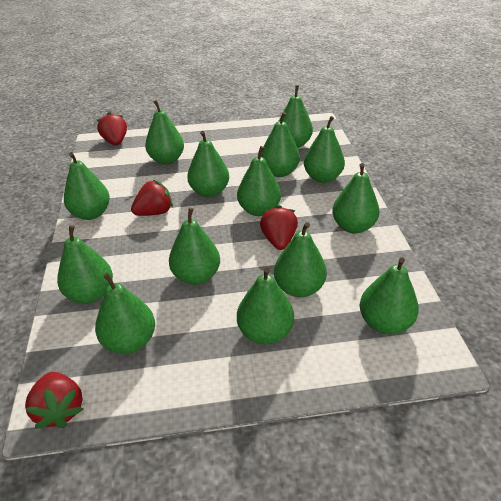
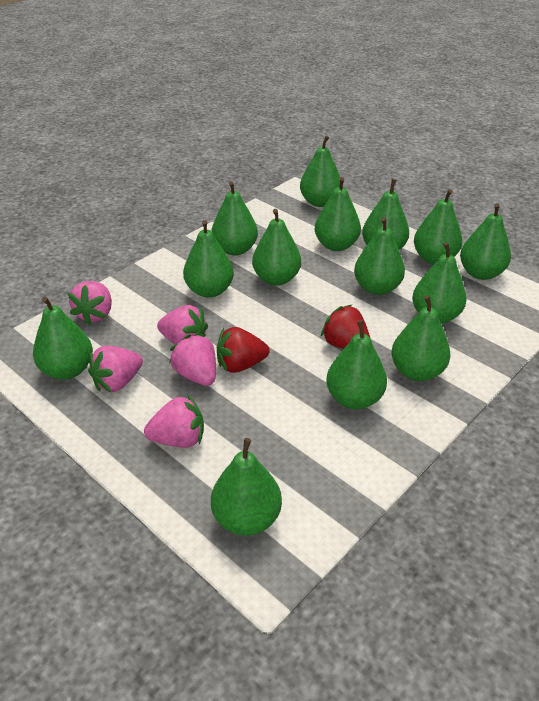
pink strawberry: 0 -> 5
red strawberry: 4 -> 2

